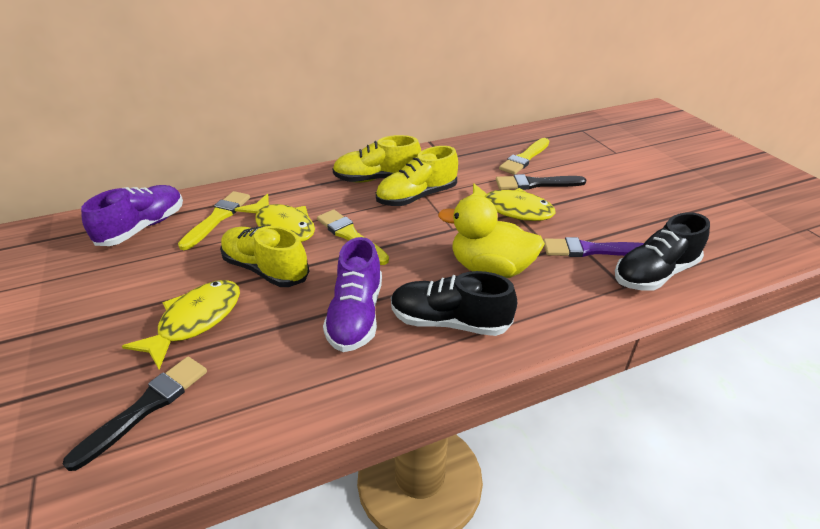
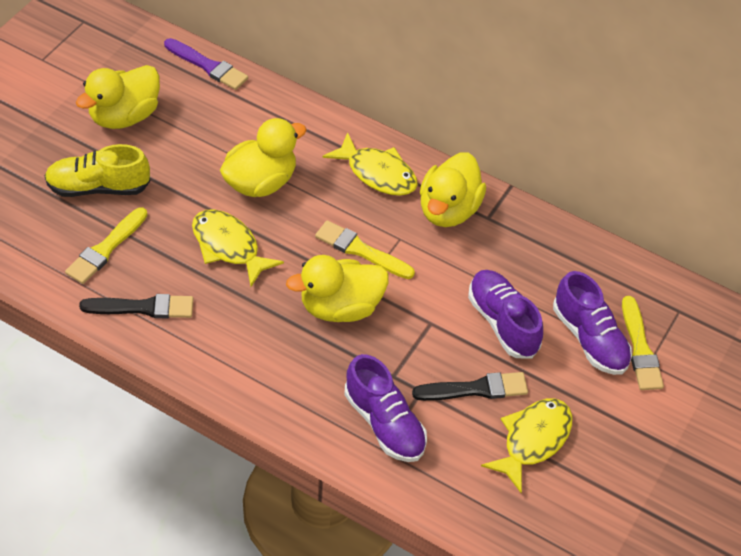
black shoe: 2 -> 0
purple shoe: 2 -> 3
yellow duck: 1 -> 4
yellow shoe: 3 -> 1

